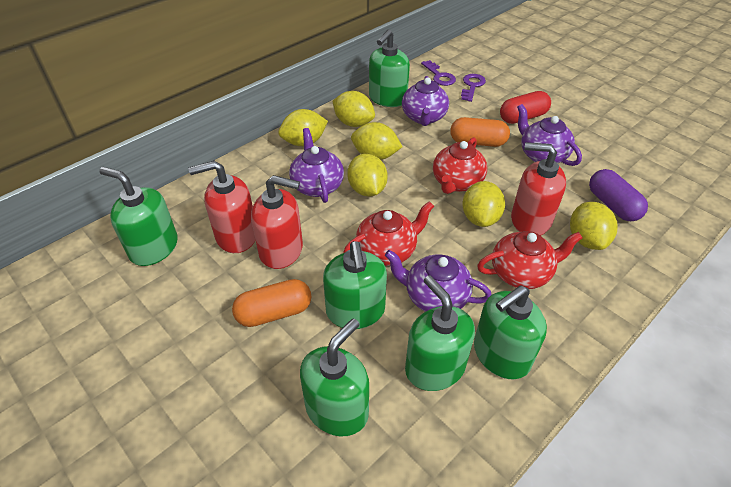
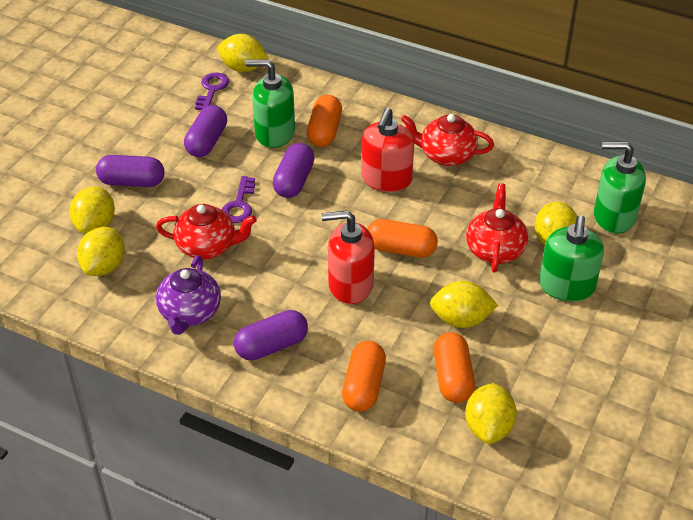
green soap dispenser: 6 -> 3
orange capsule: 2 -> 4
purple capsule: 1 -> 4
purple teapot: 4 -> 1
red capsule: 1 -> 0
red soap dispenser: 3 -> 2

